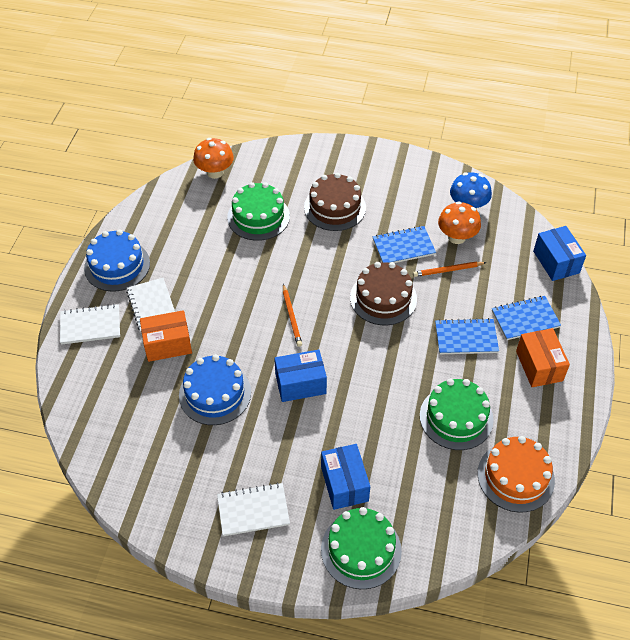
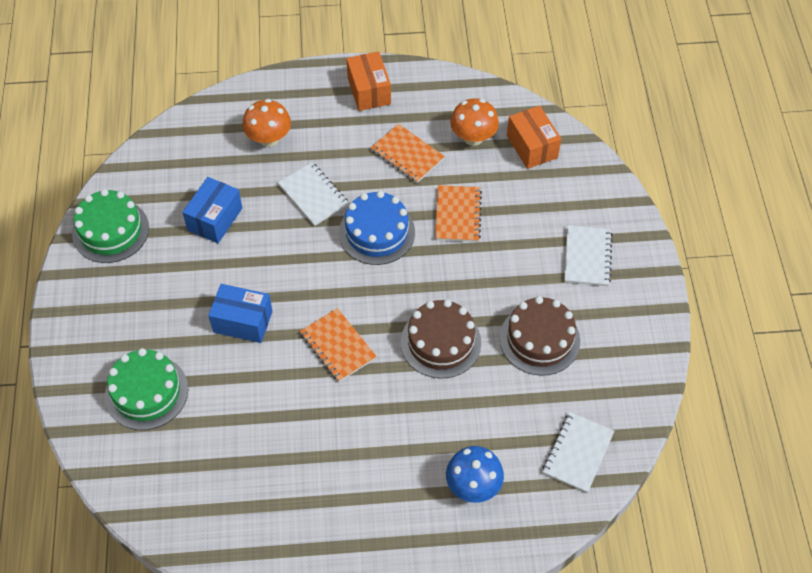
blue box: 3 -> 2
blue cake: 2 -> 1
blue notebook: 3 -> 0
green cake: 3 -> 2
orange cake: 1 -> 0
orange notebook: 0 -> 3
orange pencil: 2 -> 0

